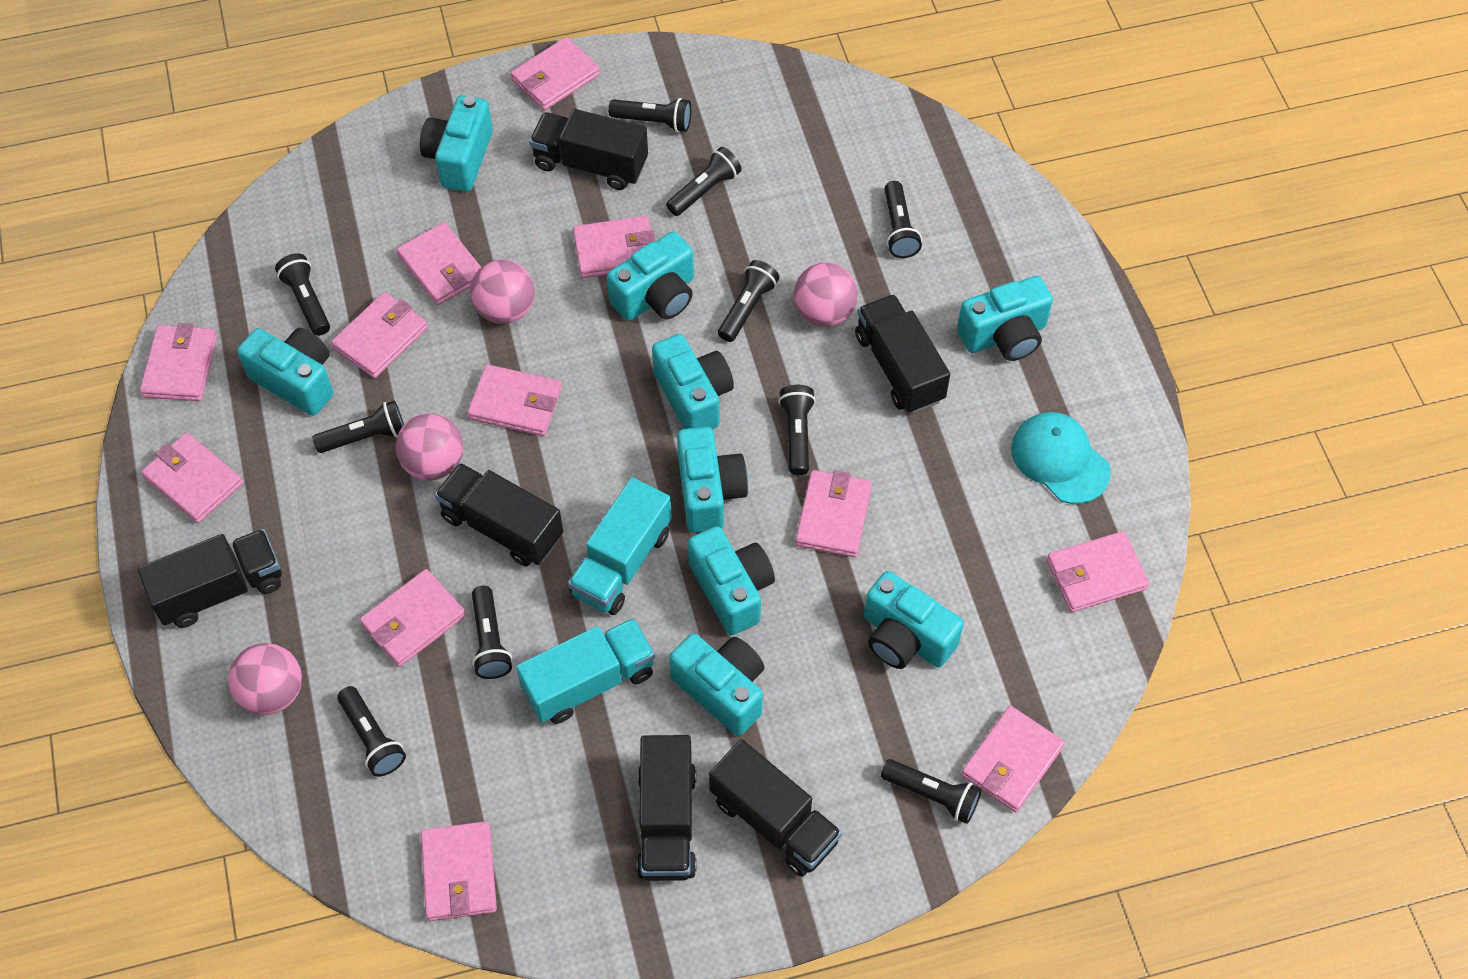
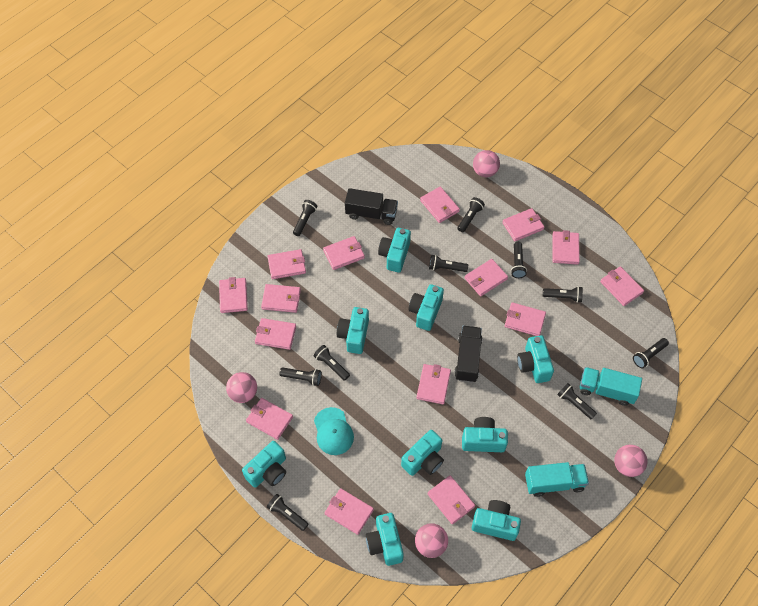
black truck: 6 -> 2
pink wallet: 12 -> 15

